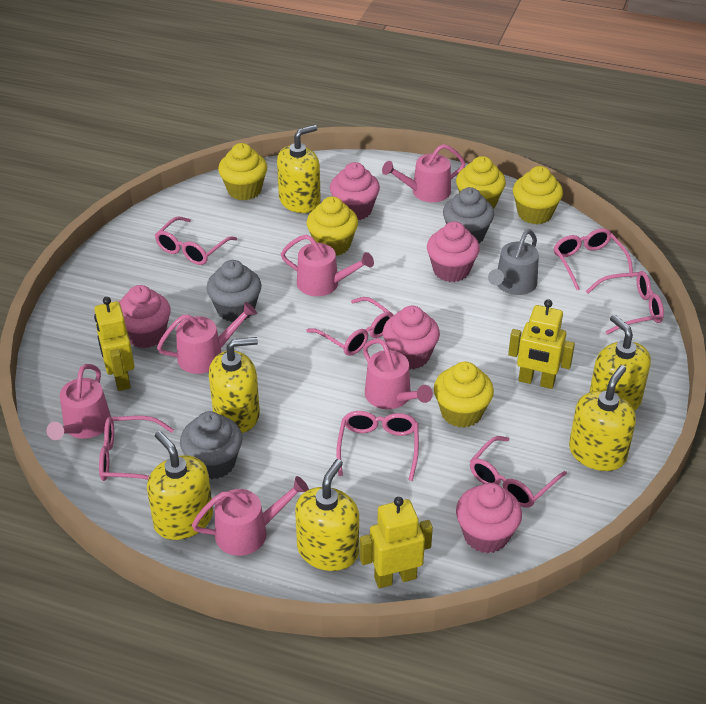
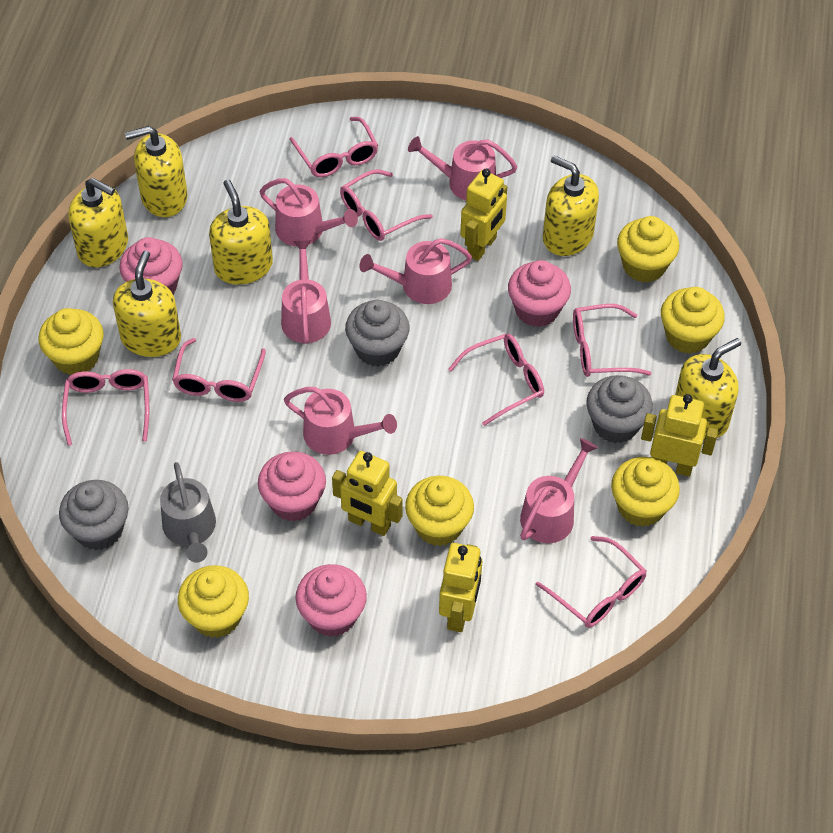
pink cupcake: 5 -> 4
yellow cupcake: 5 -> 6
yellow robot: 3 -> 4

